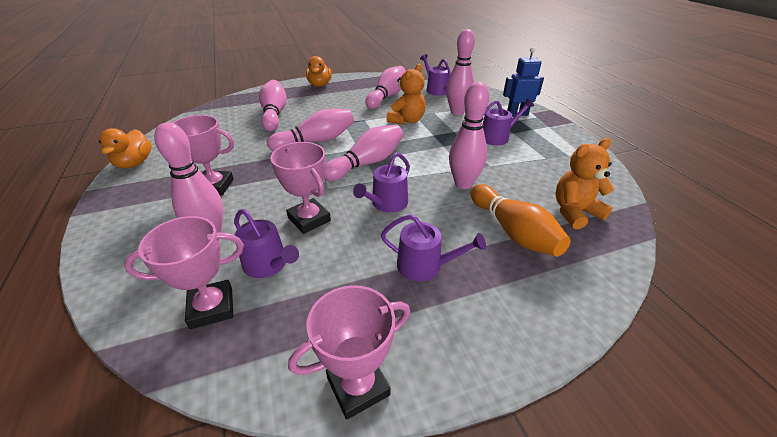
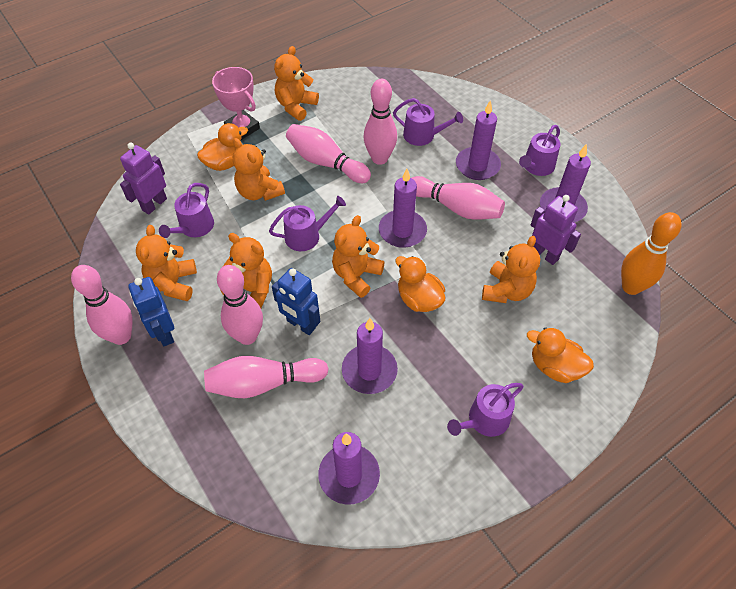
blue robot: 1 -> 2
orange duck: 2 -> 3
orange teddy bear: 2 -> 6
pink bowling pin: 7 -> 6
pink trophy: 4 -> 1
purple candle: 0 -> 5
purple robot: 0 -> 2

